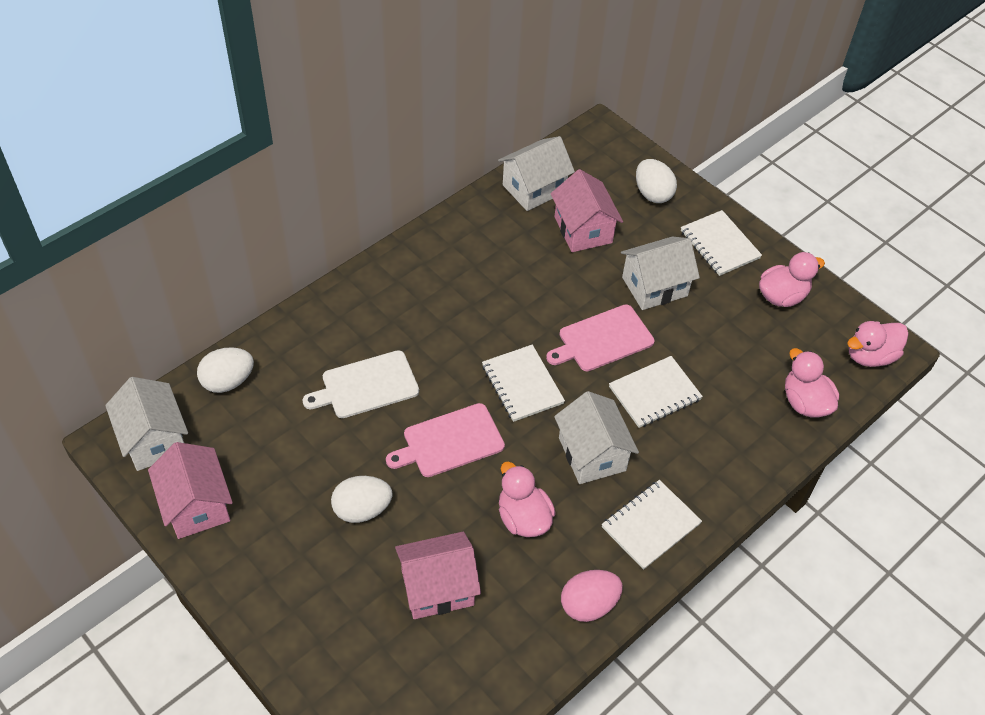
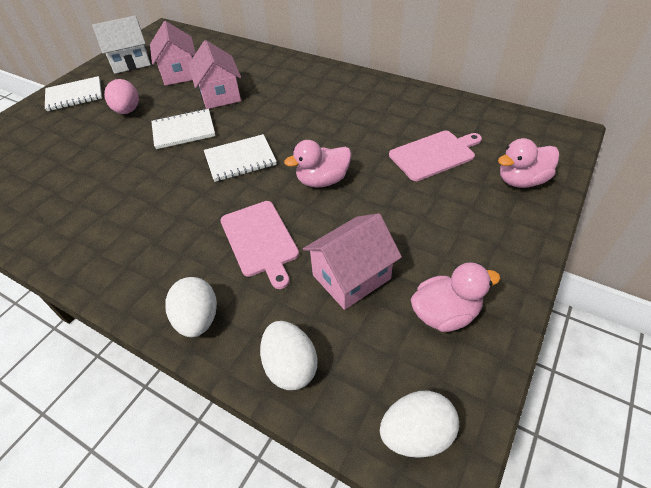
pink duck: 4 -> 3
white cutting board: 1 -> 0
white house: 4 -> 1
white notebook: 4 -> 3

